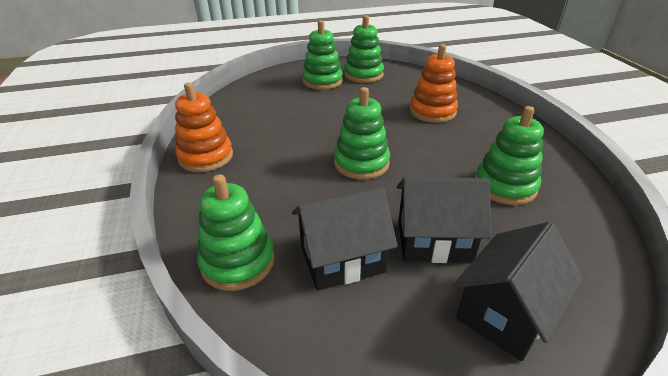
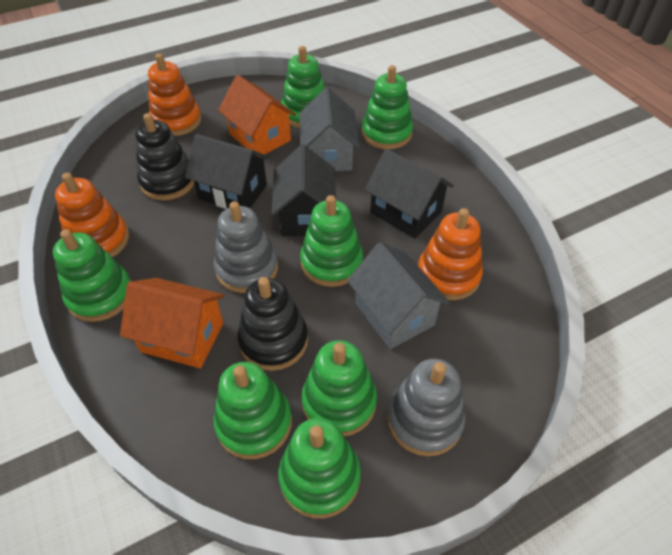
black stacking toy: 0 -> 2
green stacking toy: 5 -> 7
grey house: 0 -> 2
grey stacking toy: 0 -> 2
orange house: 0 -> 2
orange stacking toy: 2 -> 3

